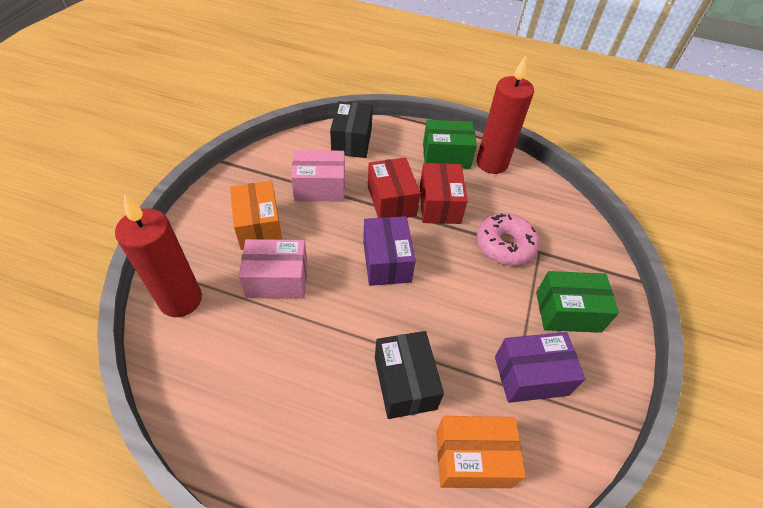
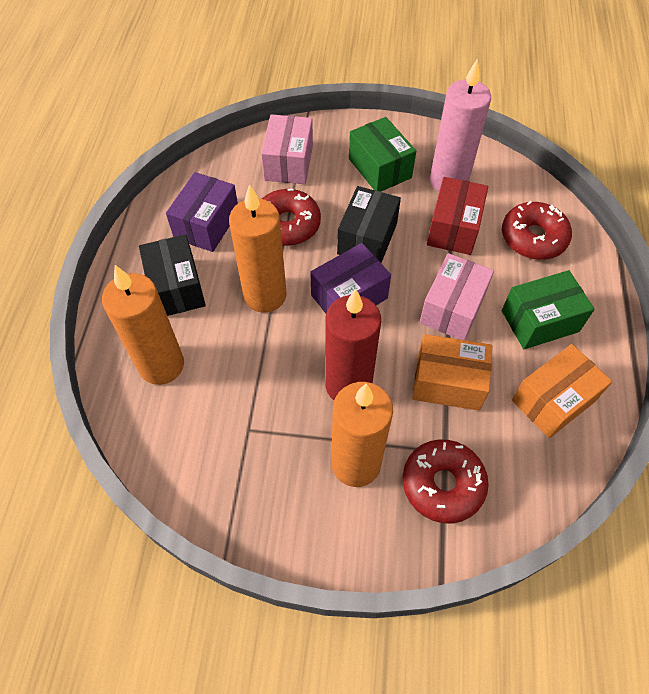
orange candle: 0 -> 3
pink candle: 0 -> 1
pink donut: 1 -> 0
red box: 2 -> 1
red candle: 2 -> 1
red donut: 0 -> 3

